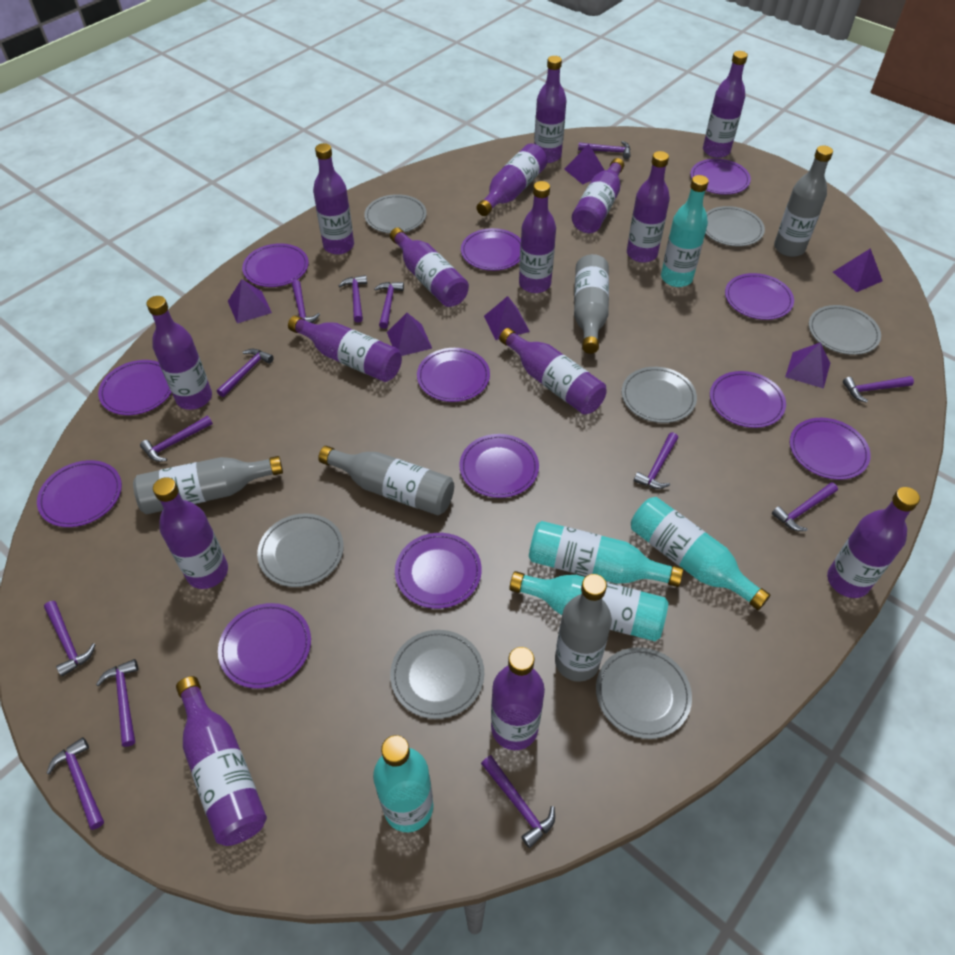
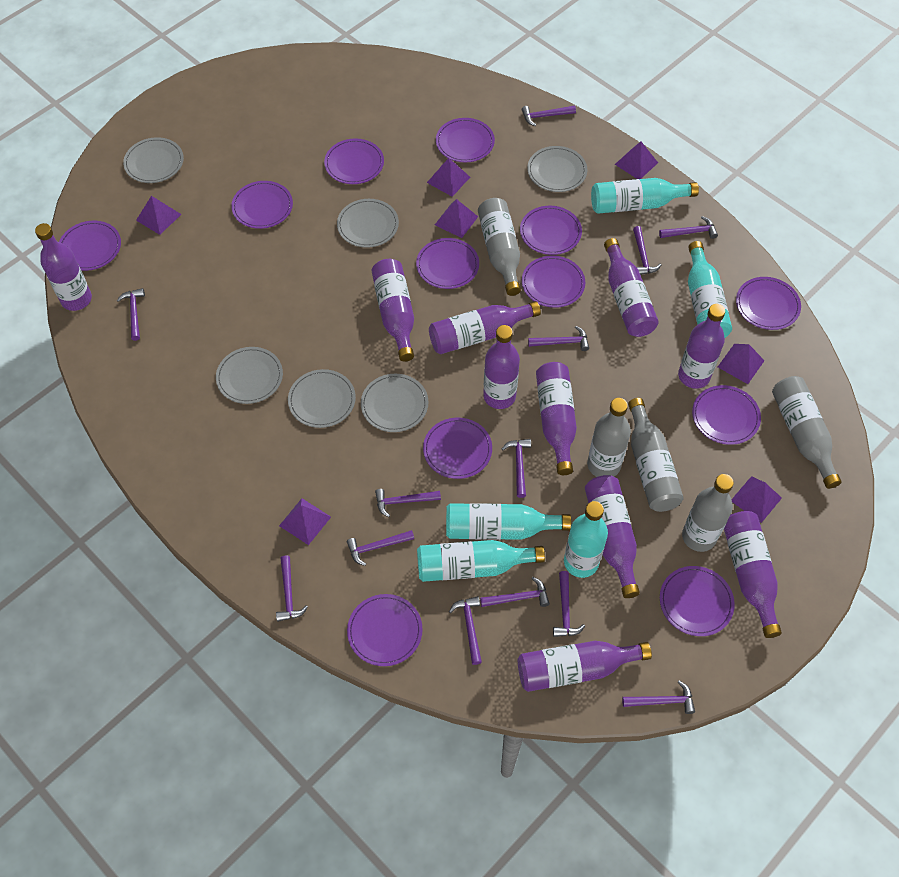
grey plate: 7 -> 6
purple bottle: 15 -> 10
purple pyramid: 6 -> 7

